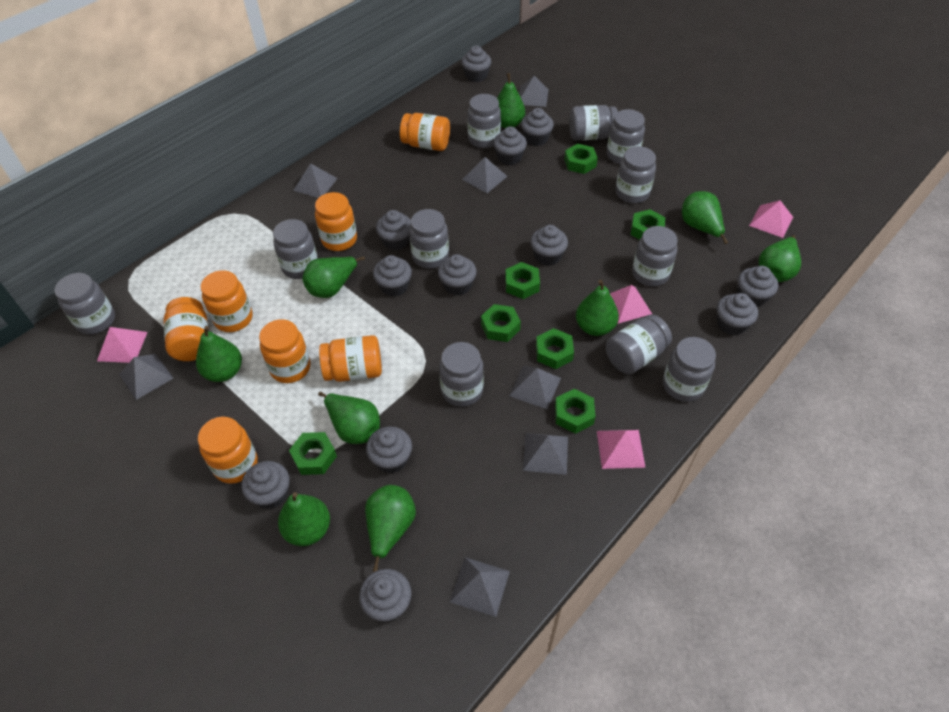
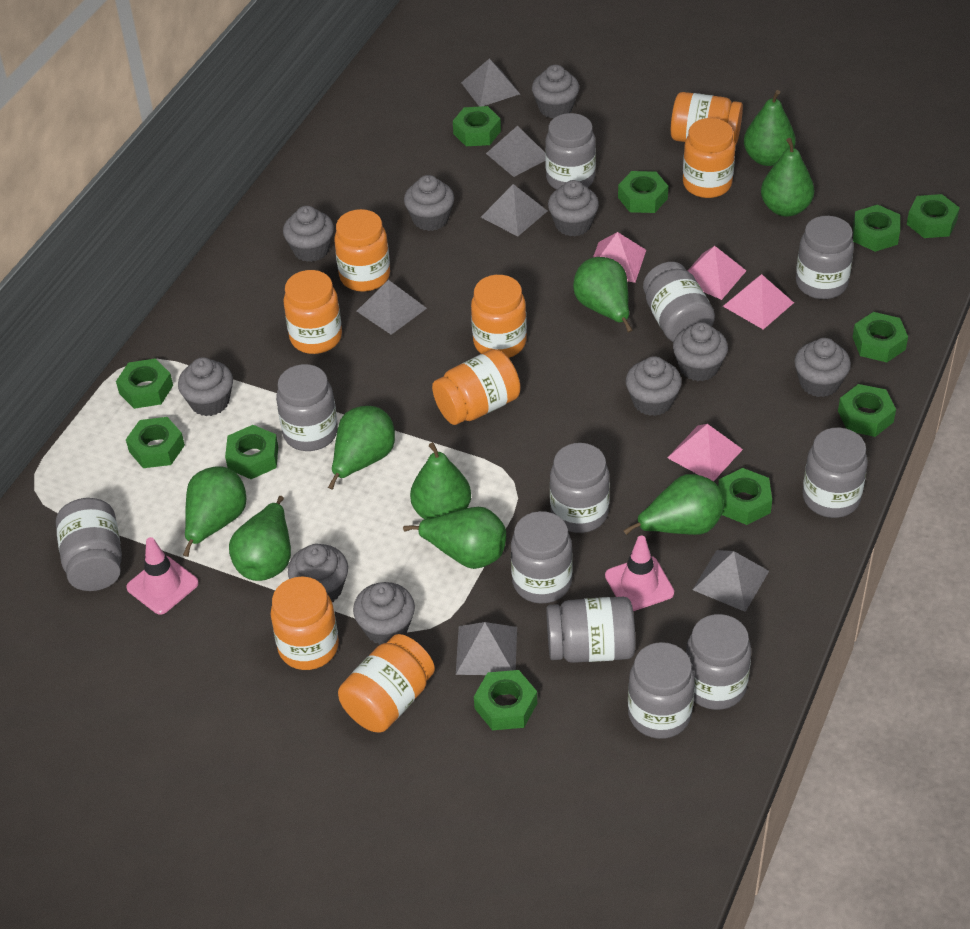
green nut: 7 -> 11
grey cupcake: 12 -> 10
grey pyramid: 7 -> 6
orange jar: 7 -> 8
pink traffic cone: 0 -> 2

